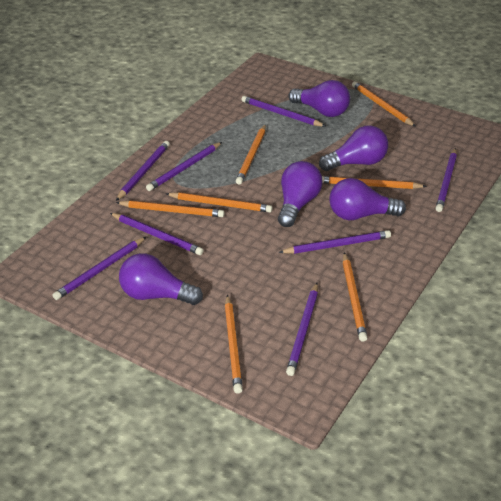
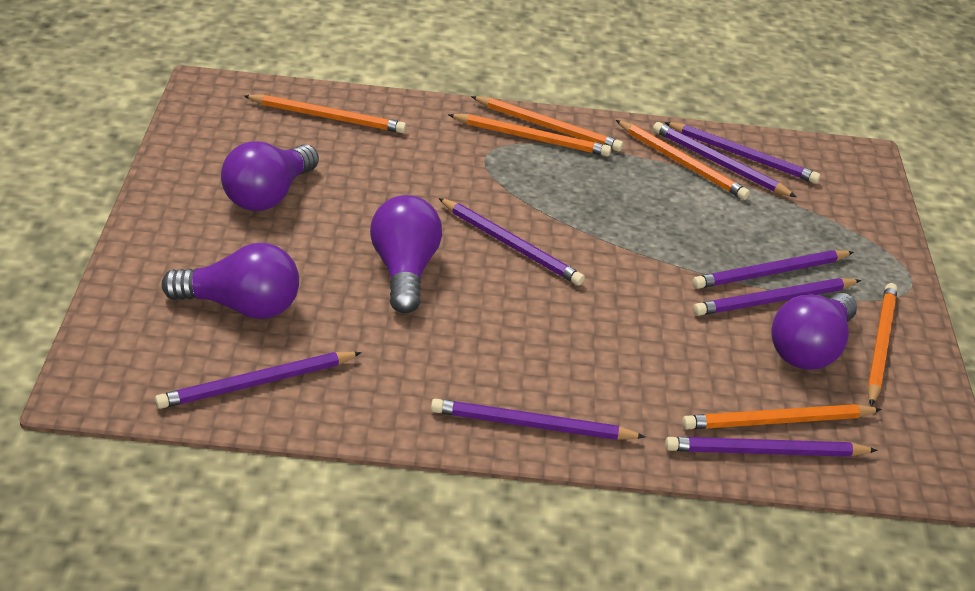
orange pencil: 7 -> 6
purple light bulb: 5 -> 4

